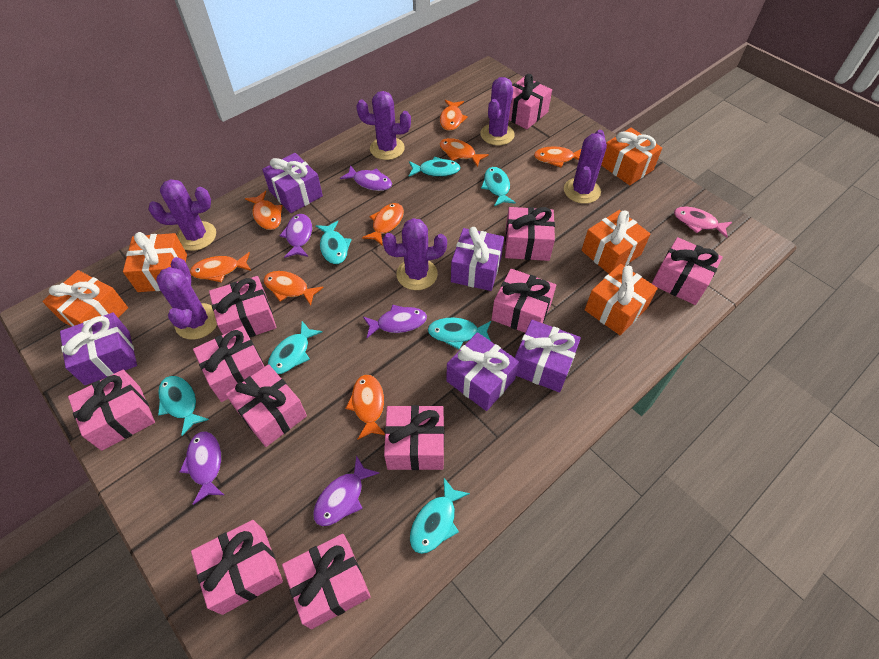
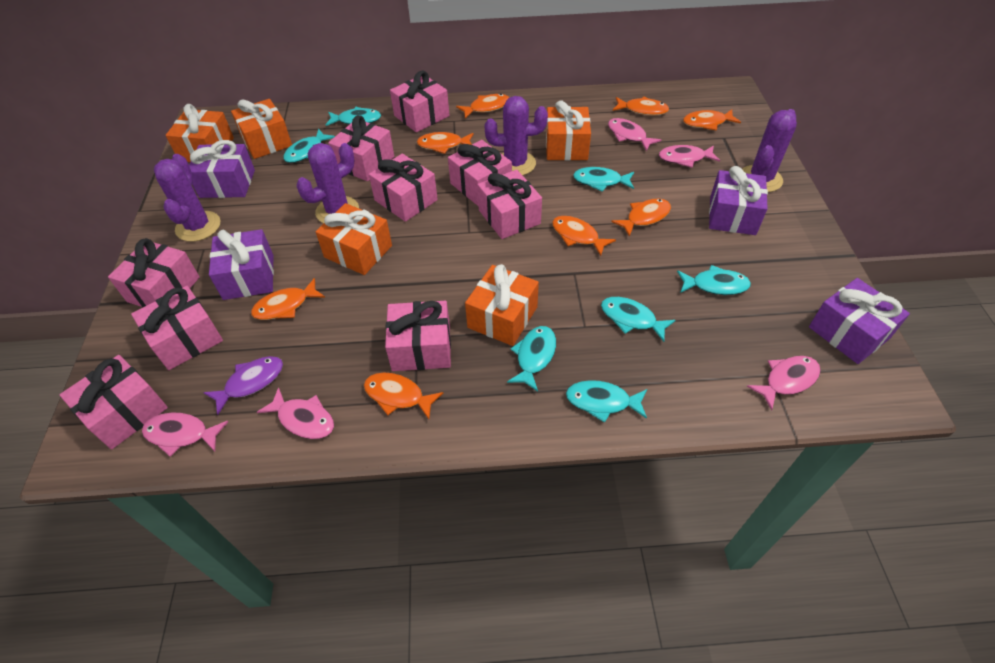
pink fish: 1 -> 5
pink gift: 11 -> 9
purple cactus: 6 -> 4
purple fish: 5 -> 1
purple gift: 5 -> 4

